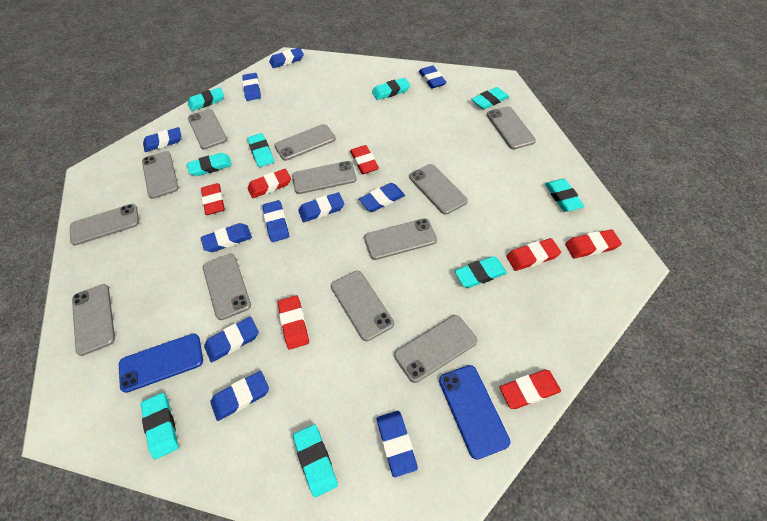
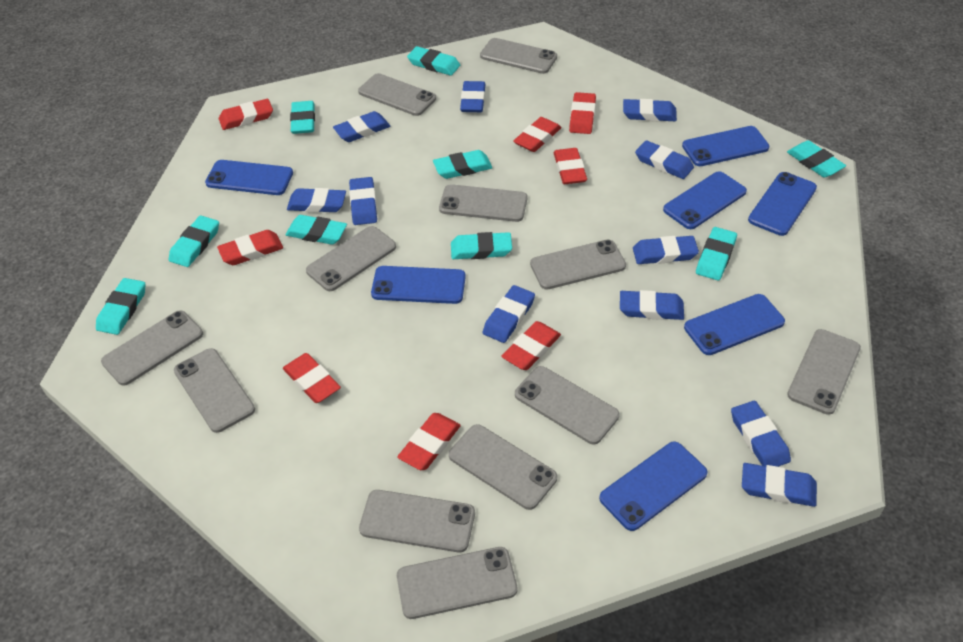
blue phone: 2 -> 7
red eraser: 7 -> 8

